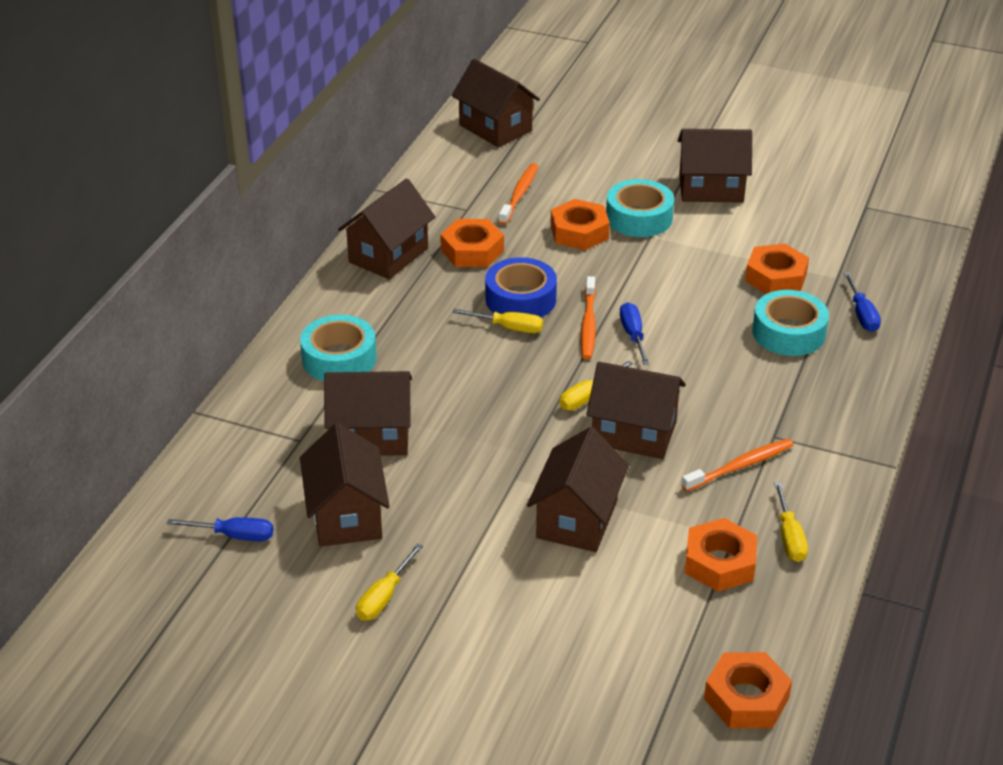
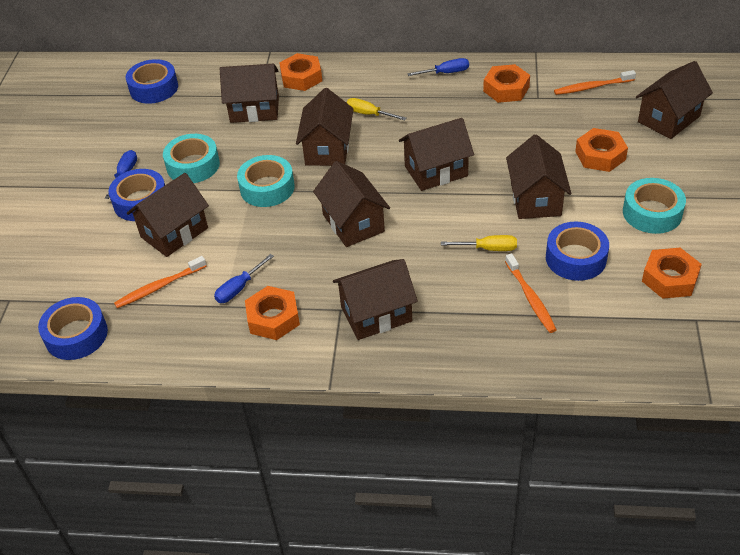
blue tape: 1 -> 4
brown house: 7 -> 8
yellow screwdriver: 4 -> 2

